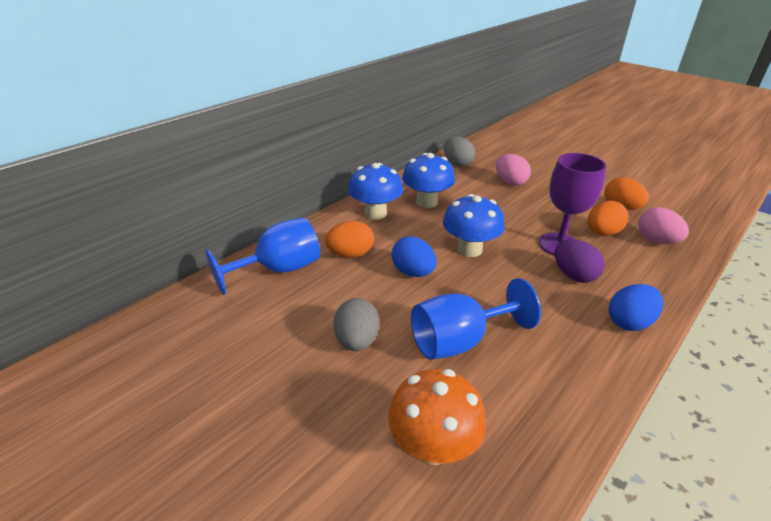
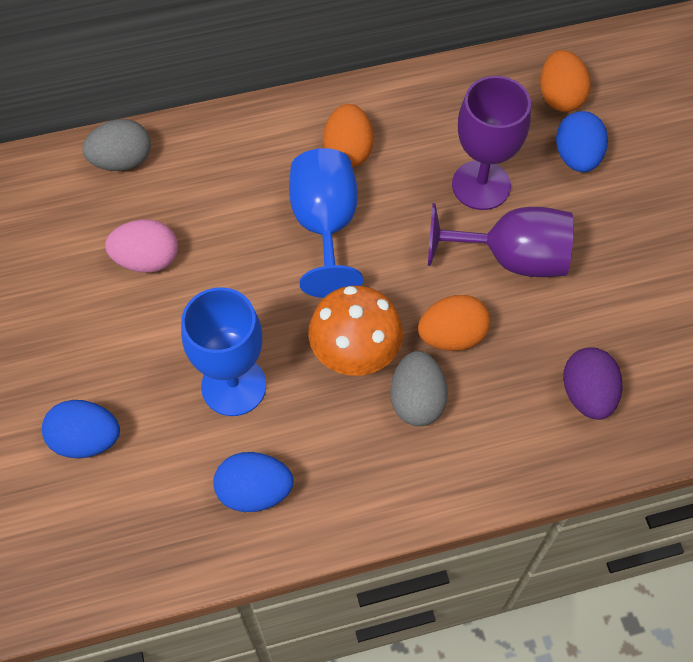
blue egg: 2 -> 3
blue mushroom: 3 -> 0
pink egg: 2 -> 1
purple goblet: 1 -> 2

